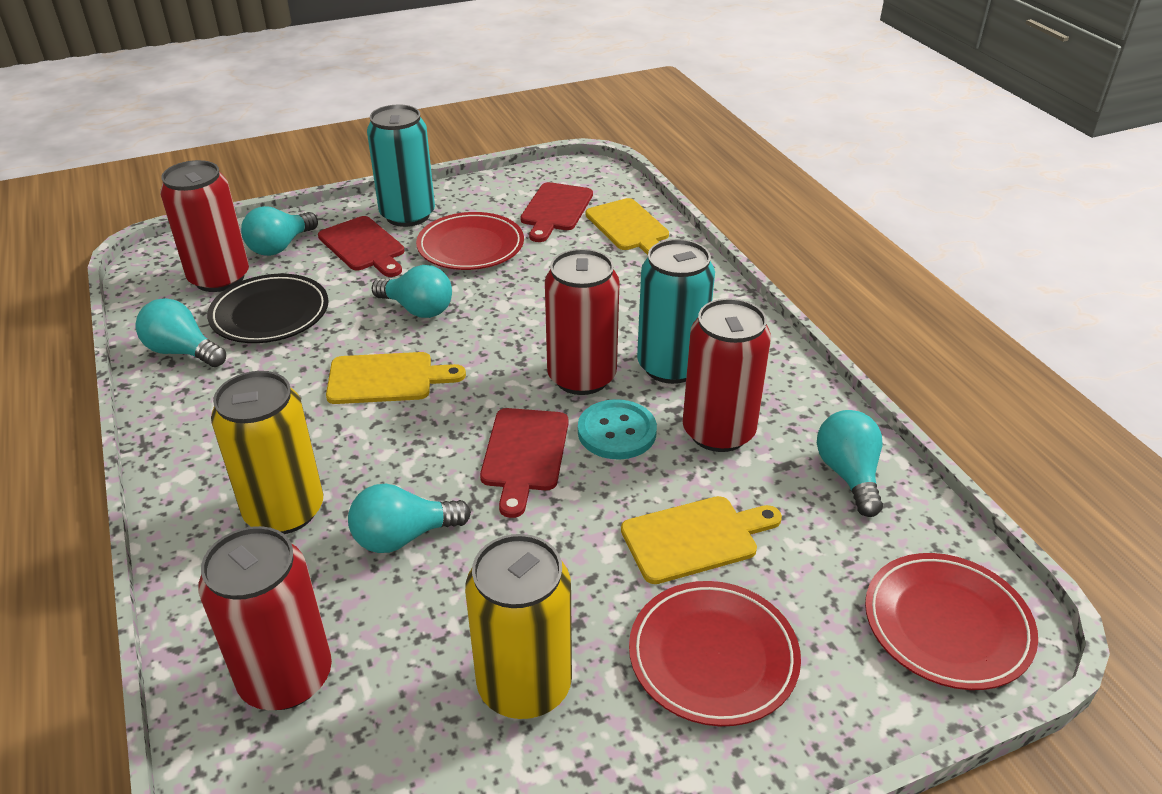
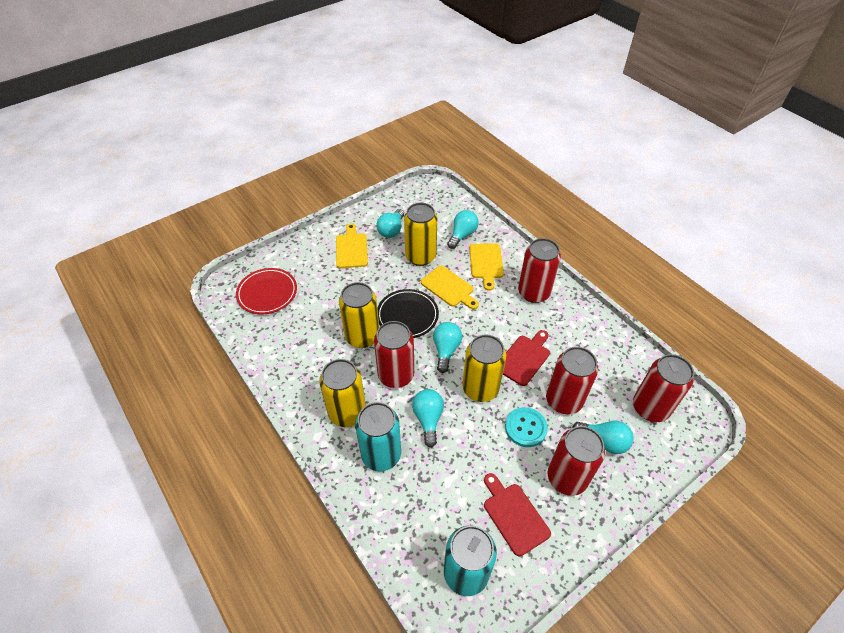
red can: 4 -> 5
red cutting board: 3 -> 2
red plate: 3 -> 1
yellow can: 2 -> 4

